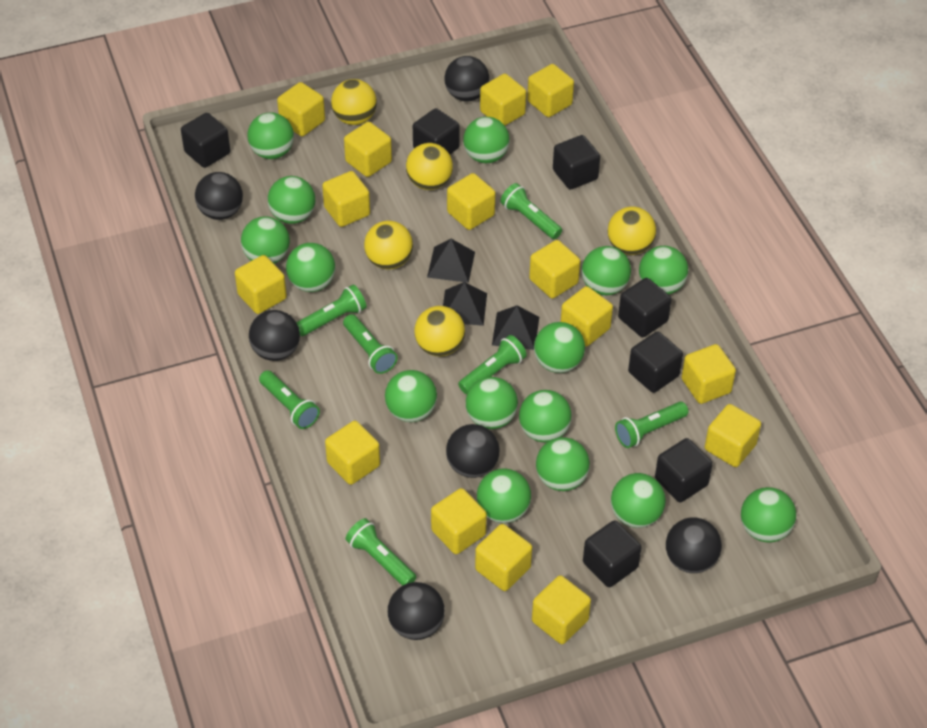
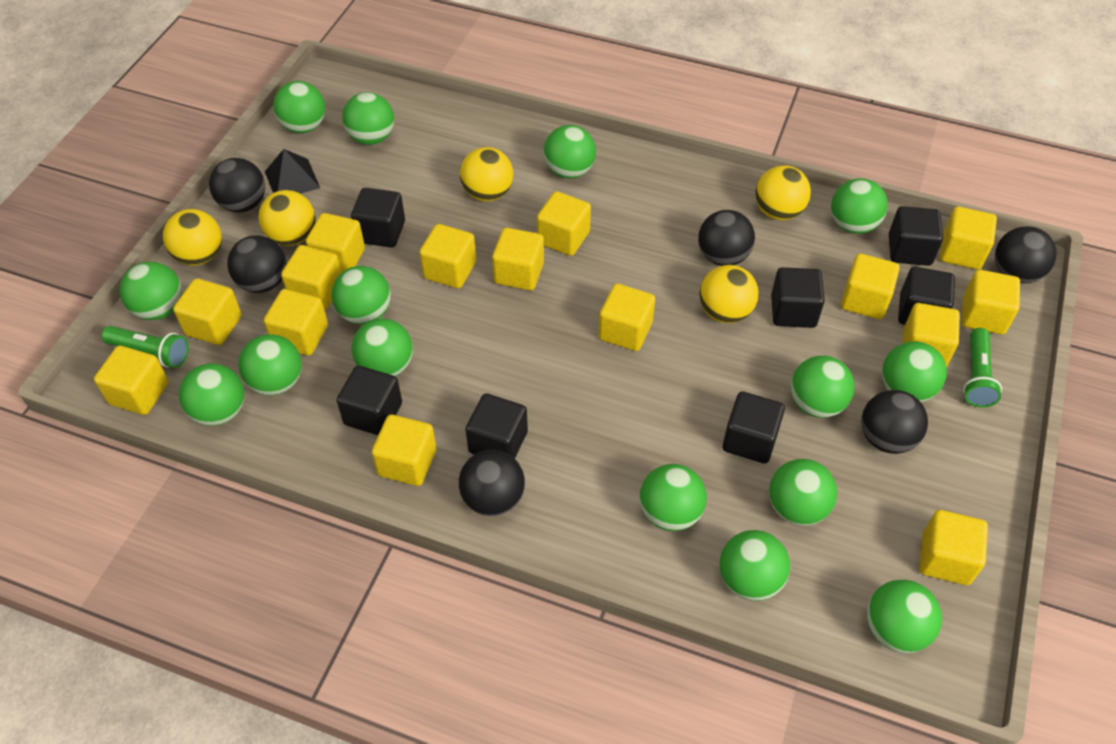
black pyramid: 3 -> 1
green flashlight: 7 -> 2

